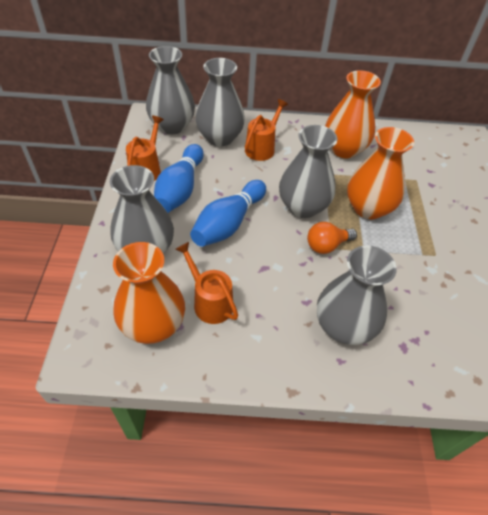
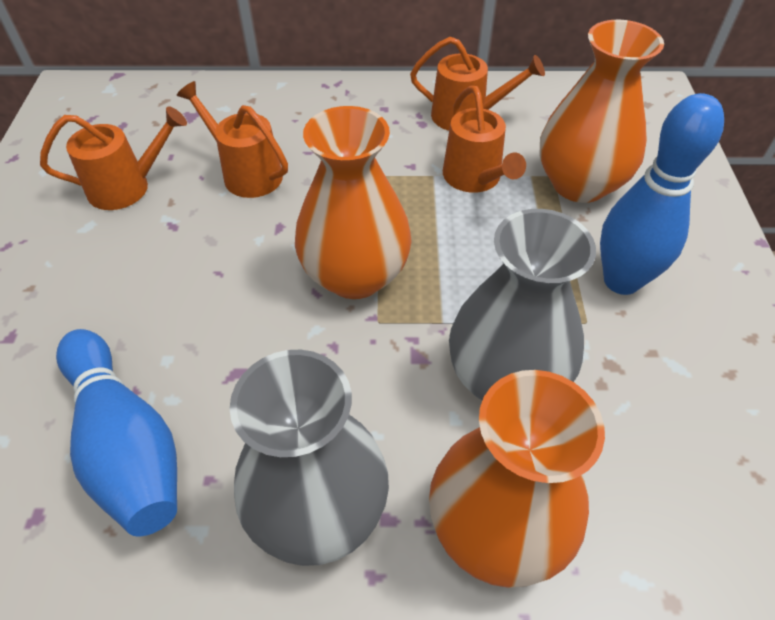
grey vase: 5 -> 2
orange light bulb: 1 -> 0
orange watering can: 3 -> 4

